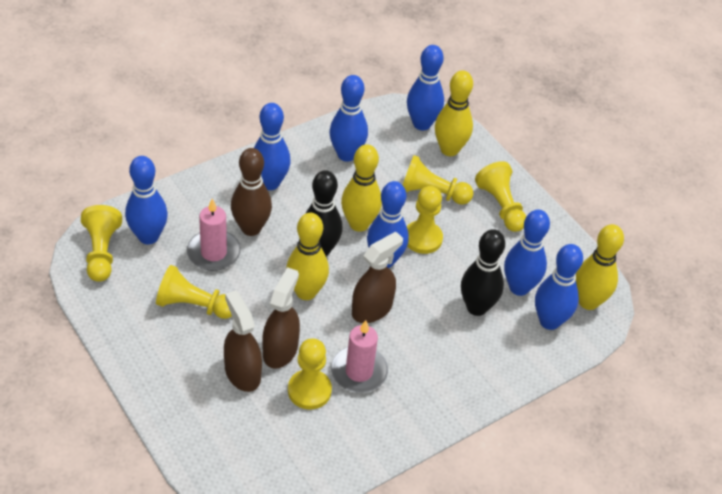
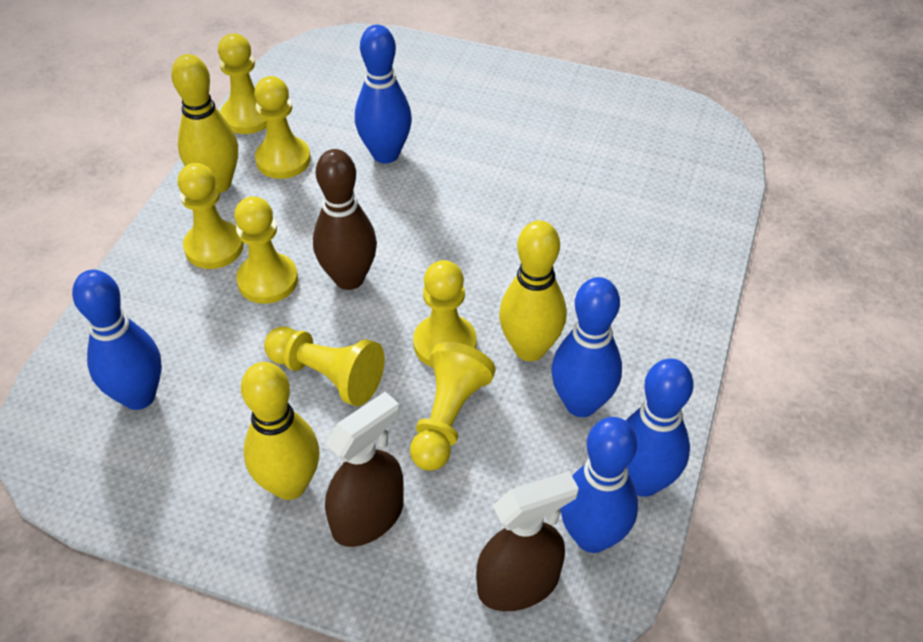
black bowling pin: 2 -> 0
blue bowling pin: 7 -> 5
brown spray bottle: 3 -> 2
pink candle: 2 -> 0
yellow bowling pin: 4 -> 3
yellow pawn: 6 -> 7

